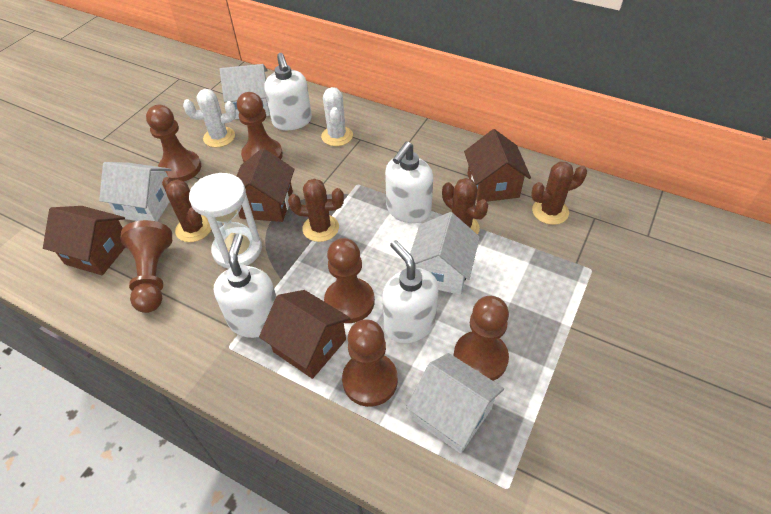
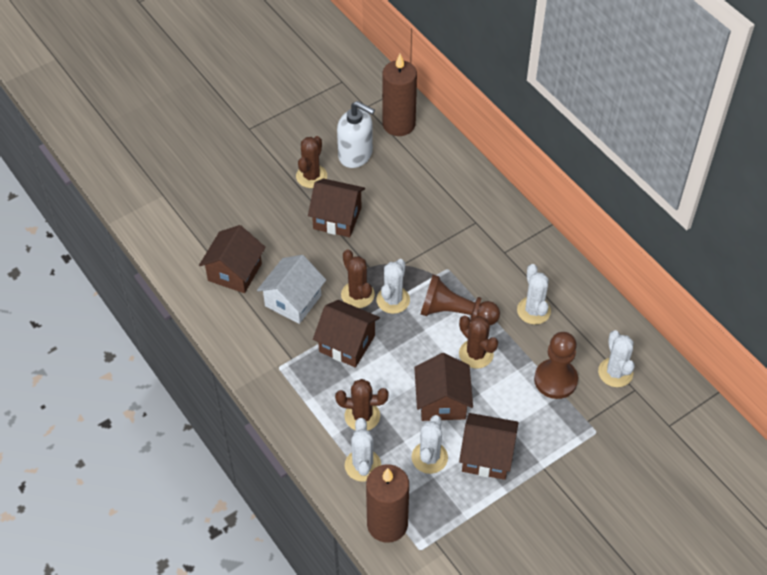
brown candle: 0 -> 2
brown house: 4 -> 5
brown pawn: 6 -> 2
white cactus: 2 -> 5
white hourglass: 1 -> 0
white house: 4 -> 1
white soap dispenser: 4 -> 1

